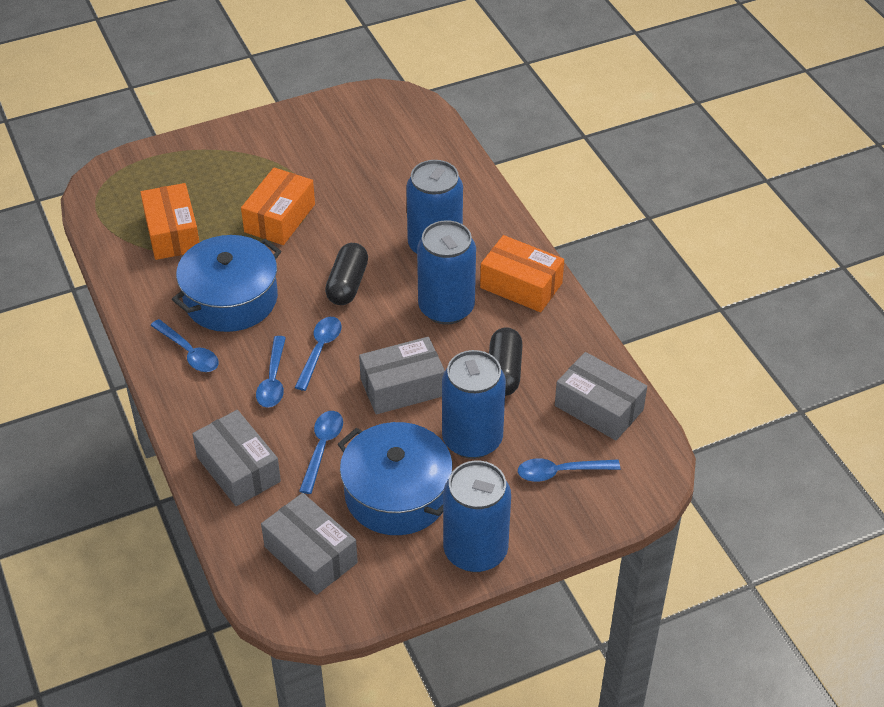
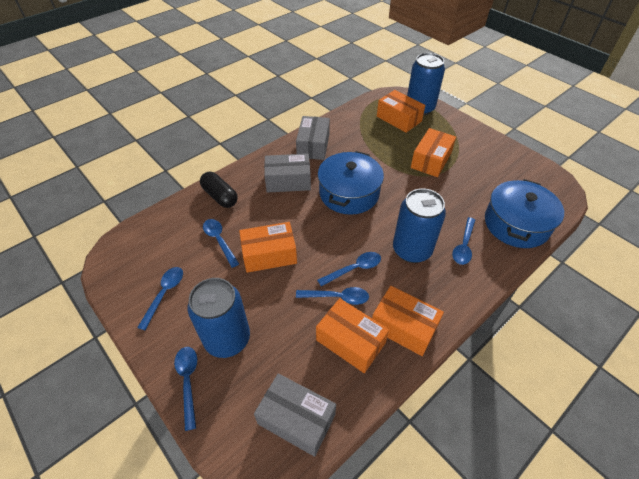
black capsule: 2 -> 1
blue can: 4 -> 3
blue spoon: 5 -> 6
grey box: 4 -> 3
orange box: 3 -> 5

